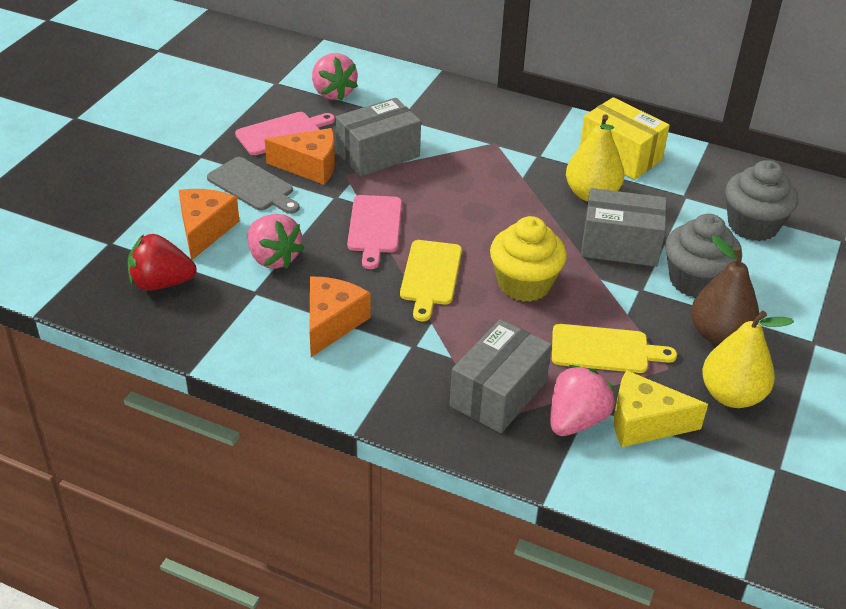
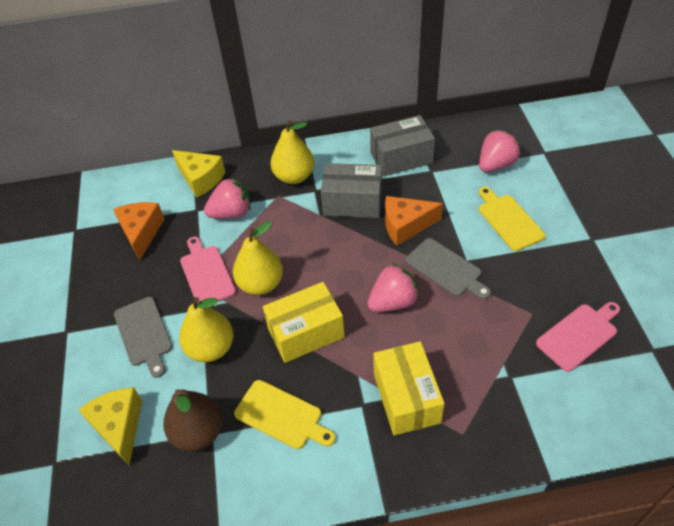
grey box: 3 -> 2
grey cupcake: 2 -> 0
grey cutting board: 1 -> 2
orange cheese: 3 -> 2
red strawberry: 1 -> 0
yellow box: 1 -> 2
yellow cheese: 1 -> 2
yellow cupcake: 1 -> 0
yellow pear: 2 -> 3

